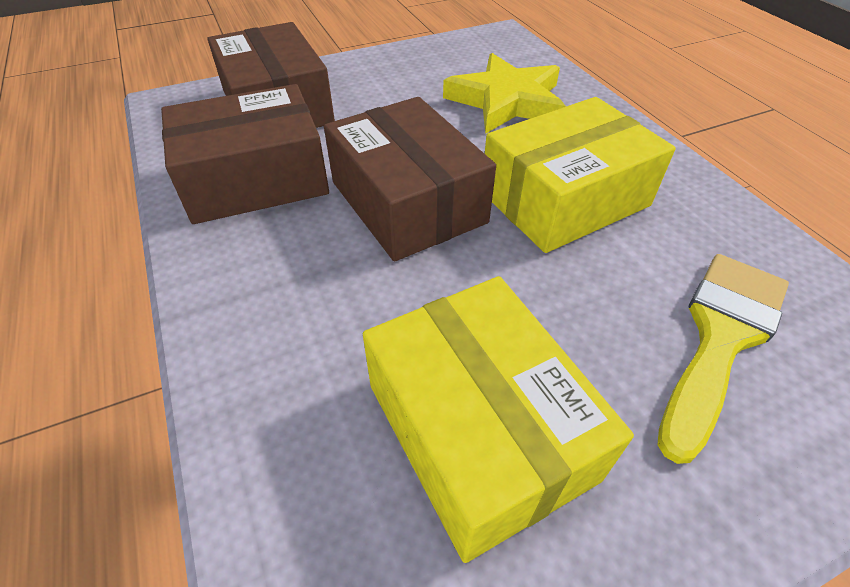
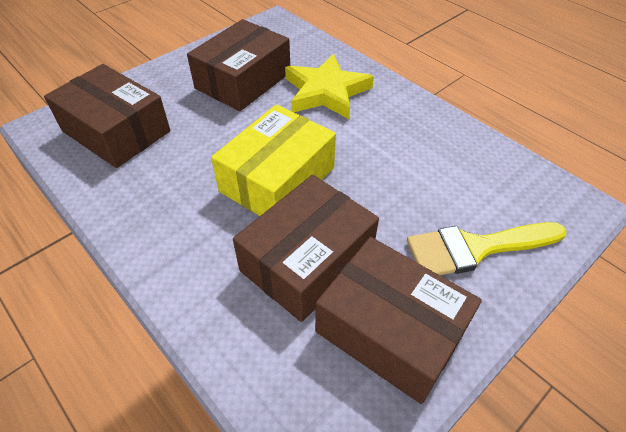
brown box: 3 -> 4
yellow box: 2 -> 1

